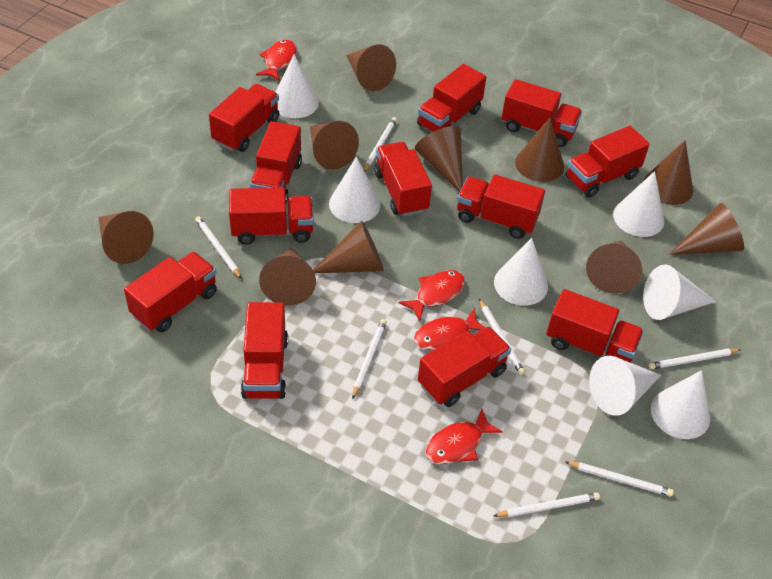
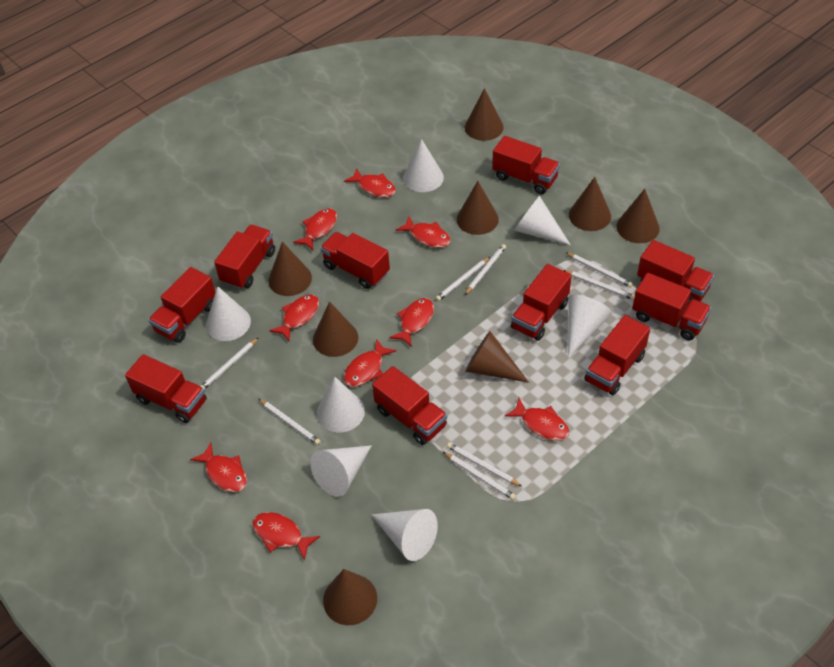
brown cone: 10 -> 8
red fish: 4 -> 9
red truck: 12 -> 10
white pencil: 7 -> 8

